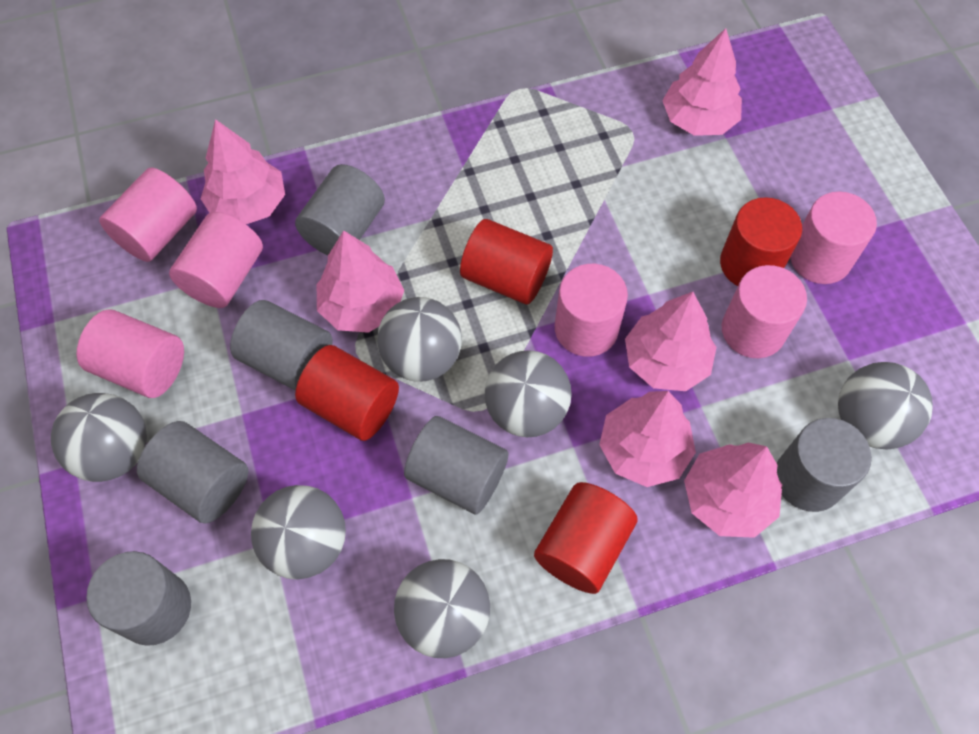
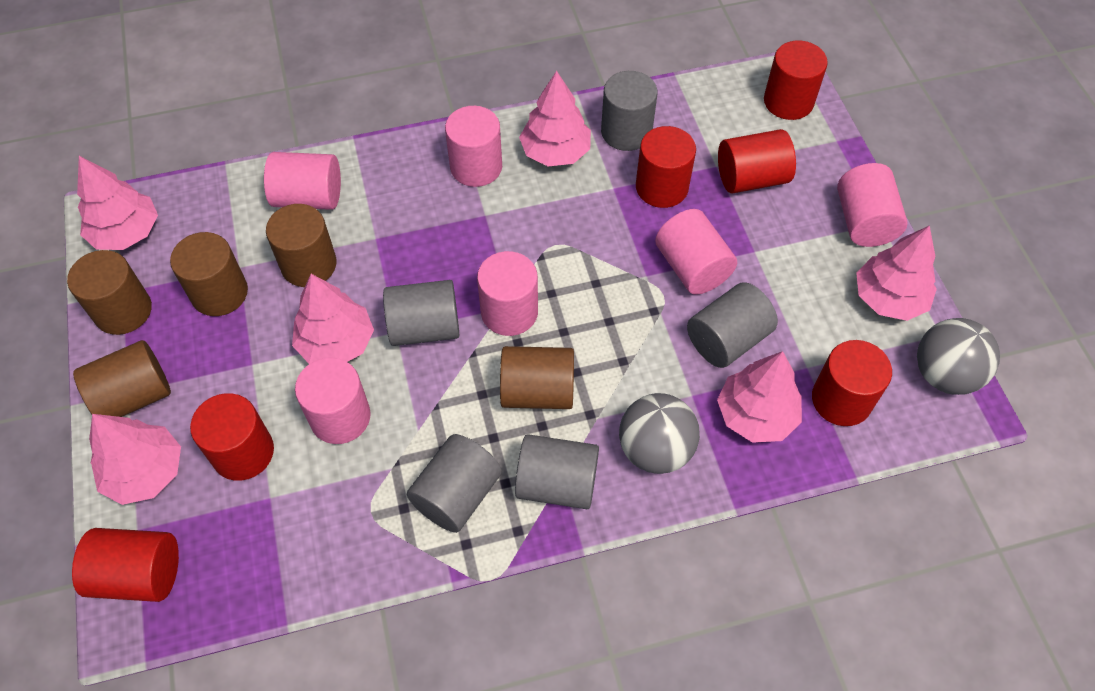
brown cylinder: 0 -> 5
grey ball: 6 -> 2
grey cylinder: 6 -> 5
red cylinder: 4 -> 6

